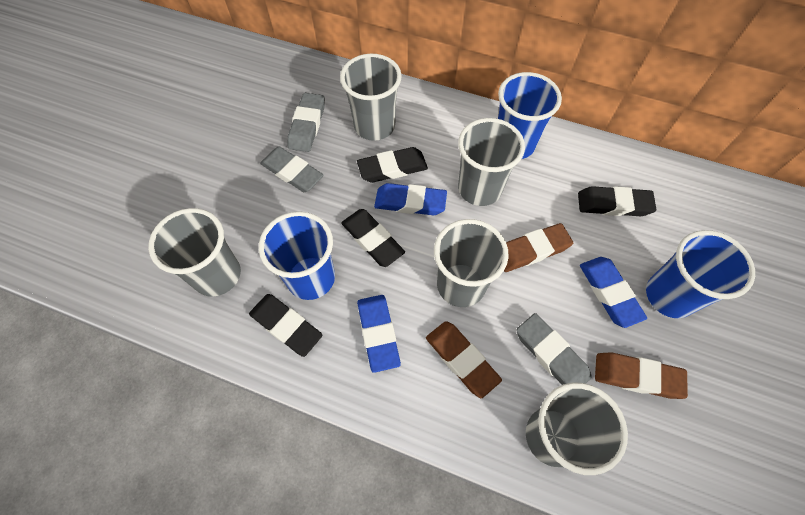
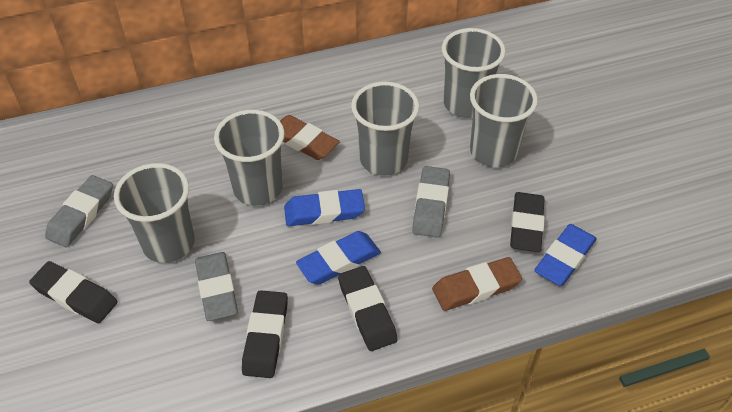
blue cup: 3 -> 0
brown eraser: 3 -> 2

